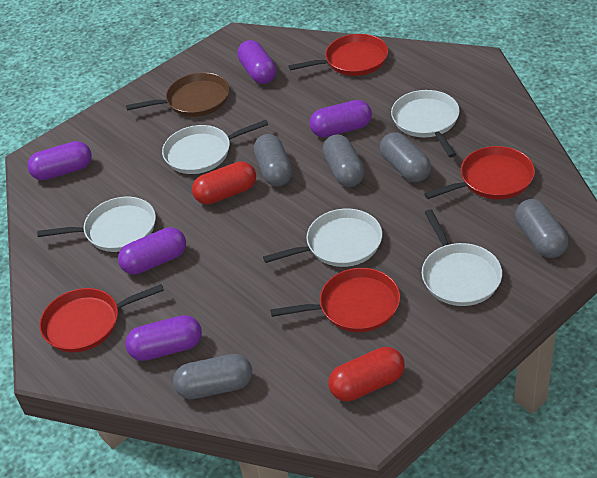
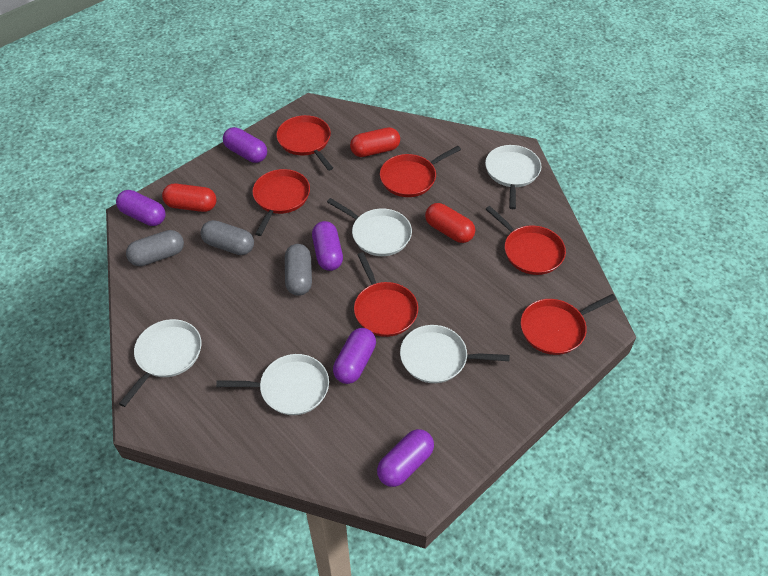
brown pan: 1 -> 0
grey capsule: 5 -> 3
red capsule: 2 -> 3
red pan: 4 -> 6

